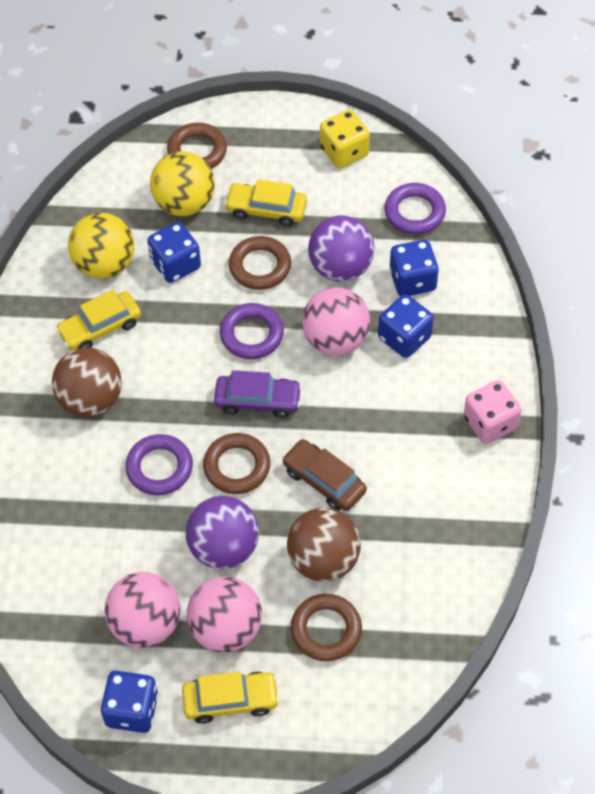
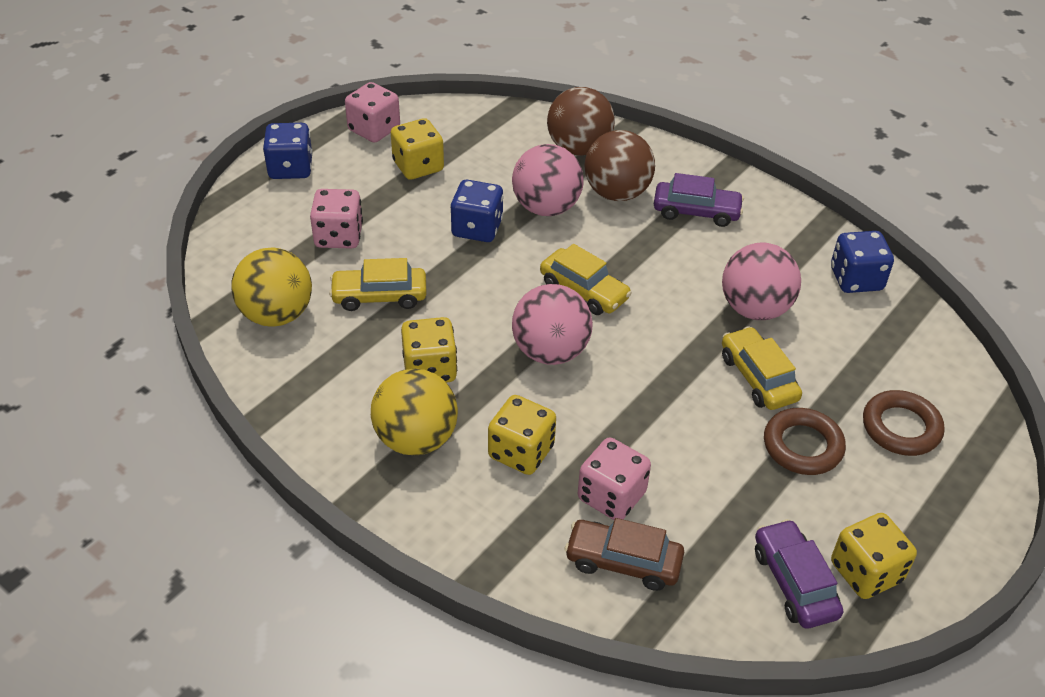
blue dice: 4 -> 3
brown ring: 4 -> 2
pink dice: 1 -> 3
purple ball: 2 -> 0
purple car: 1 -> 2
purple ring: 3 -> 0
yellow dice: 1 -> 4

